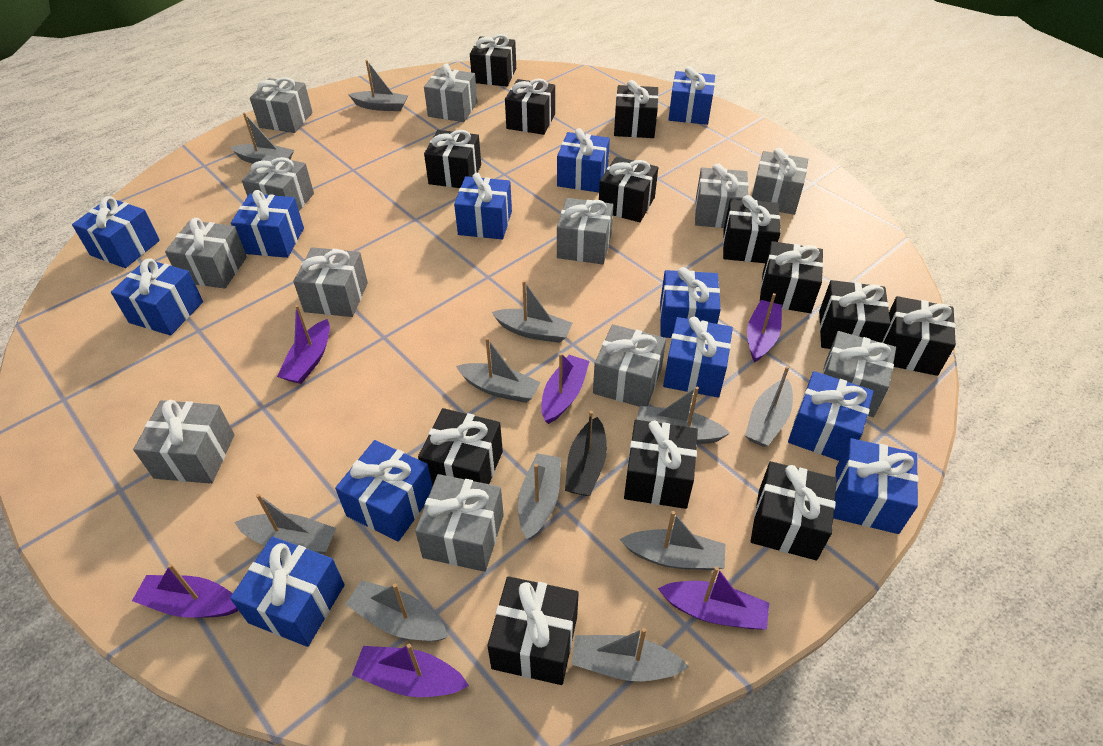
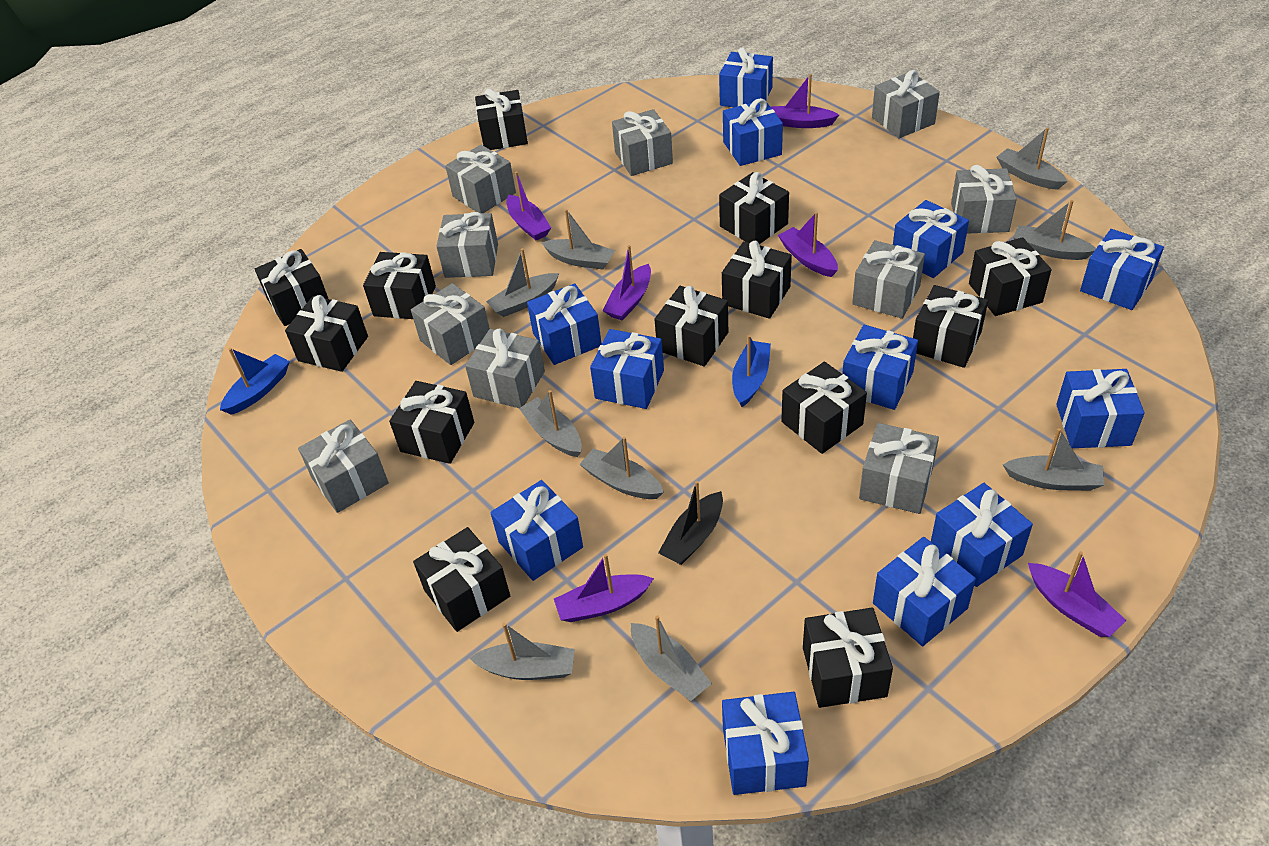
blue boat: 0 -> 2
grey boat: 11 -> 9
grey gift: 12 -> 10

